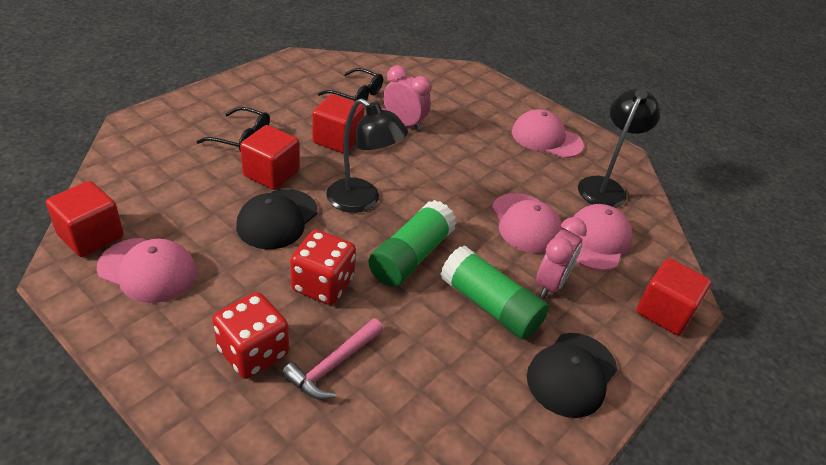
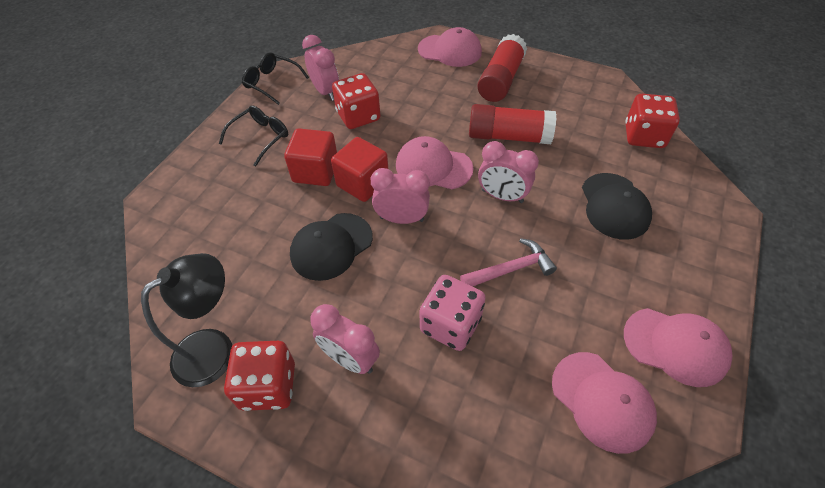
black lamp: 2 -> 1
green glue stick: 2 -> 0
pink clock: 2 -> 4
pink dice: 0 -> 1
red cube: 4 -> 2
red dice: 2 -> 3
red glue stick: 0 -> 2

